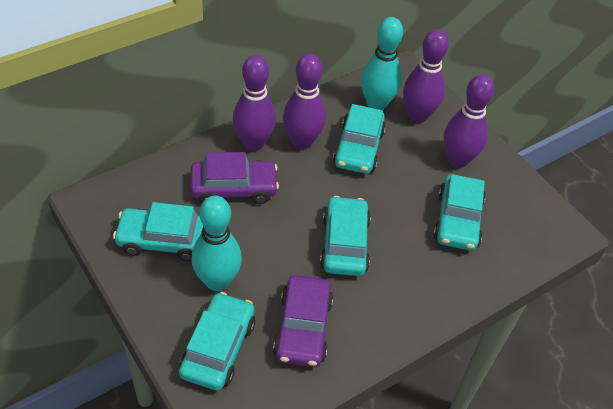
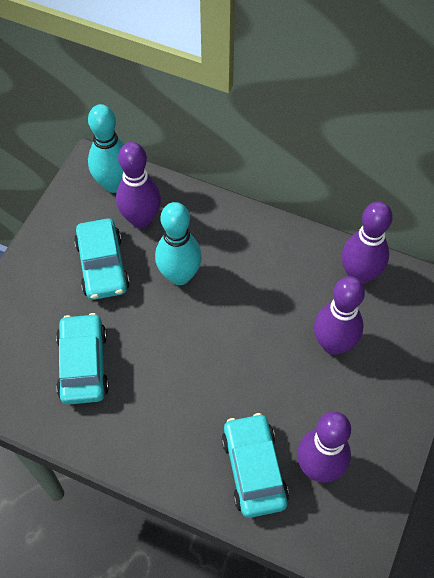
purple car: 2 -> 0
turquoise car: 5 -> 3

